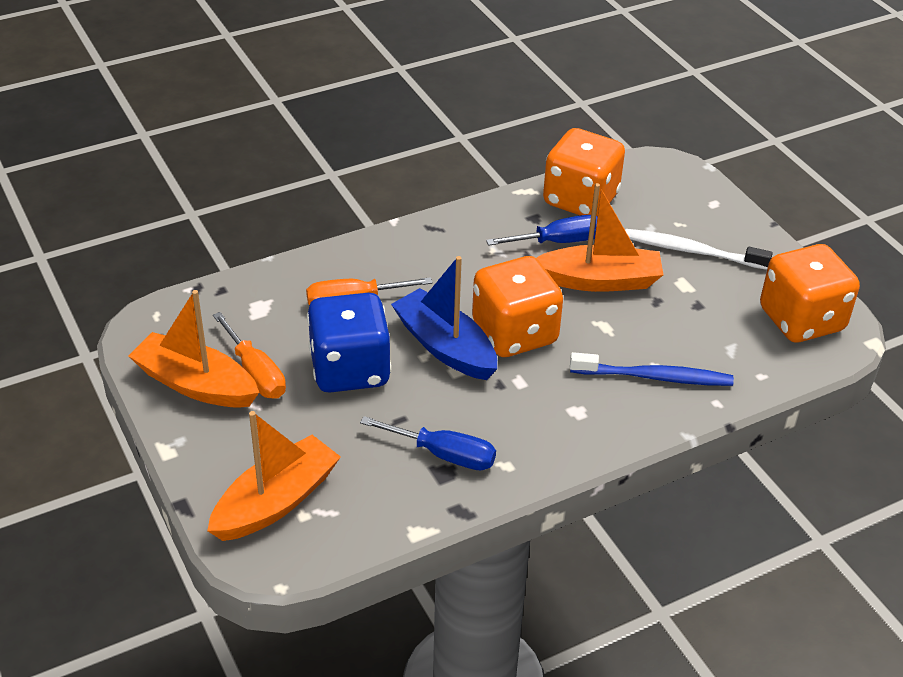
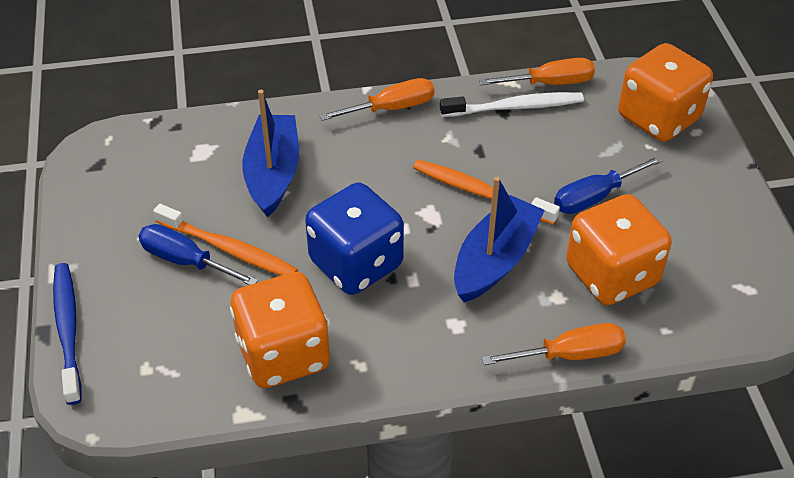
blue boat: 1 -> 2
orange boat: 3 -> 0
orange screwdriver: 2 -> 3
orange toothbrush: 0 -> 2

